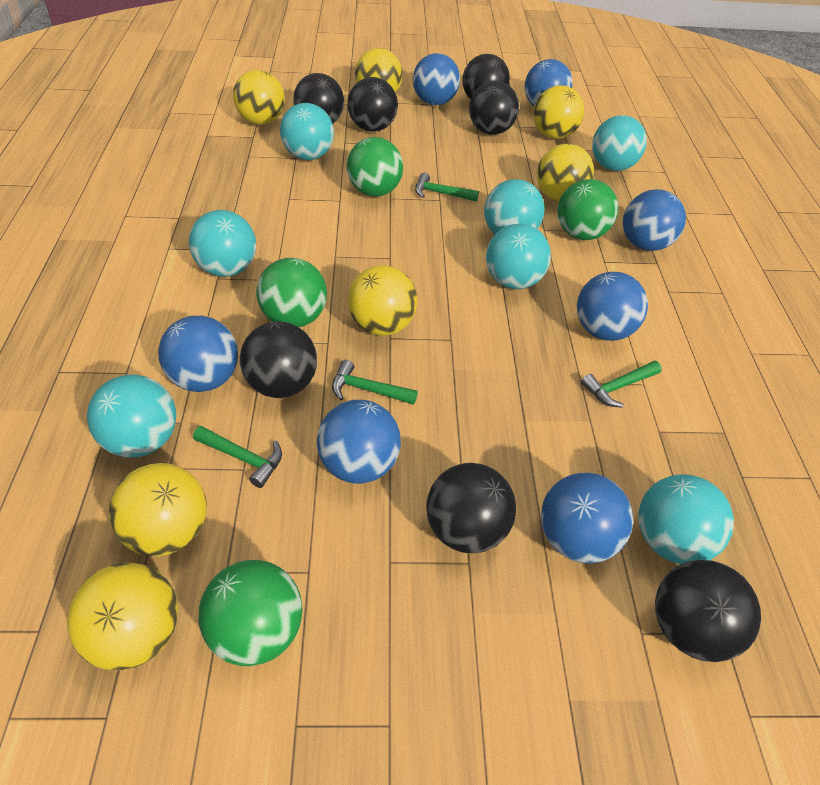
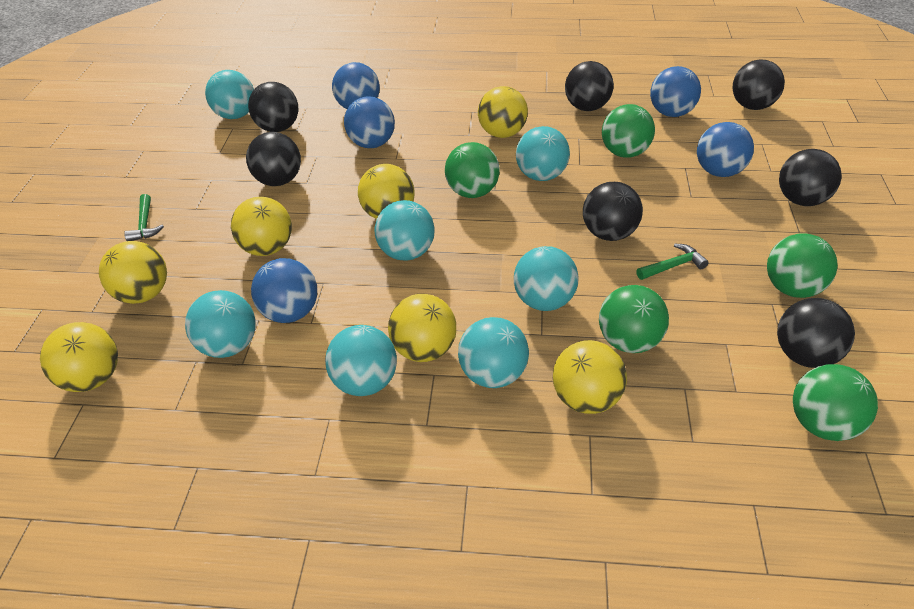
blue ball: 7 -> 5
green ball: 4 -> 5
green hammer: 4 -> 2

